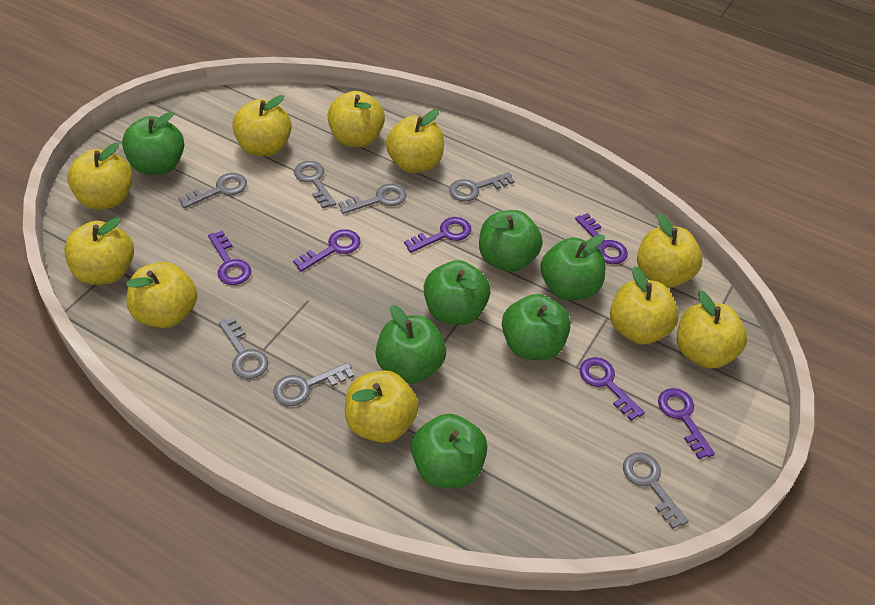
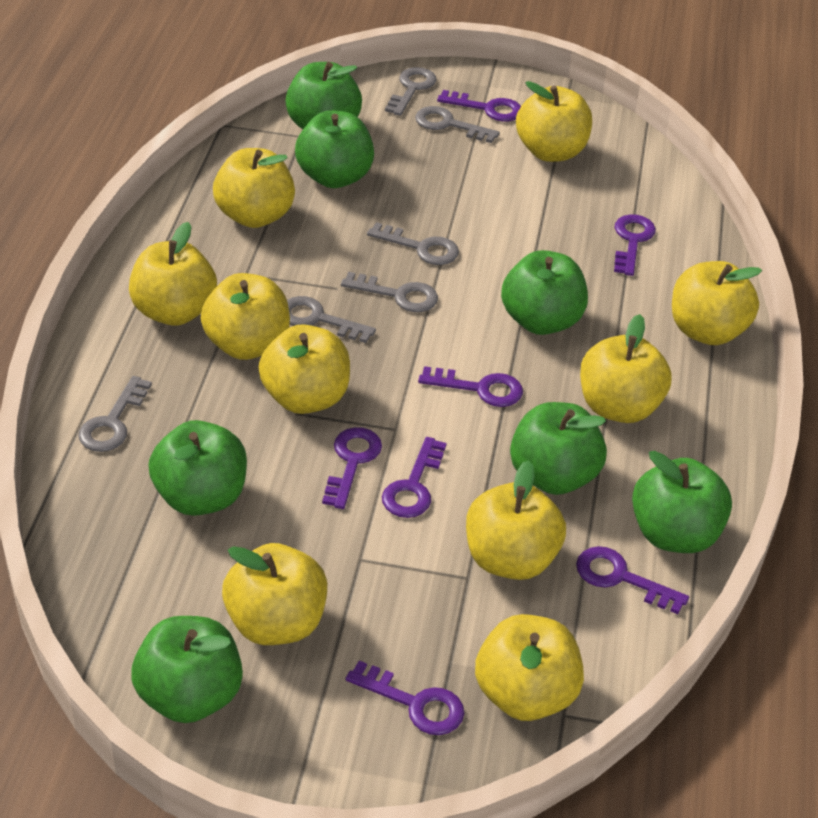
grey key: 7 -> 6
purple key: 6 -> 7

